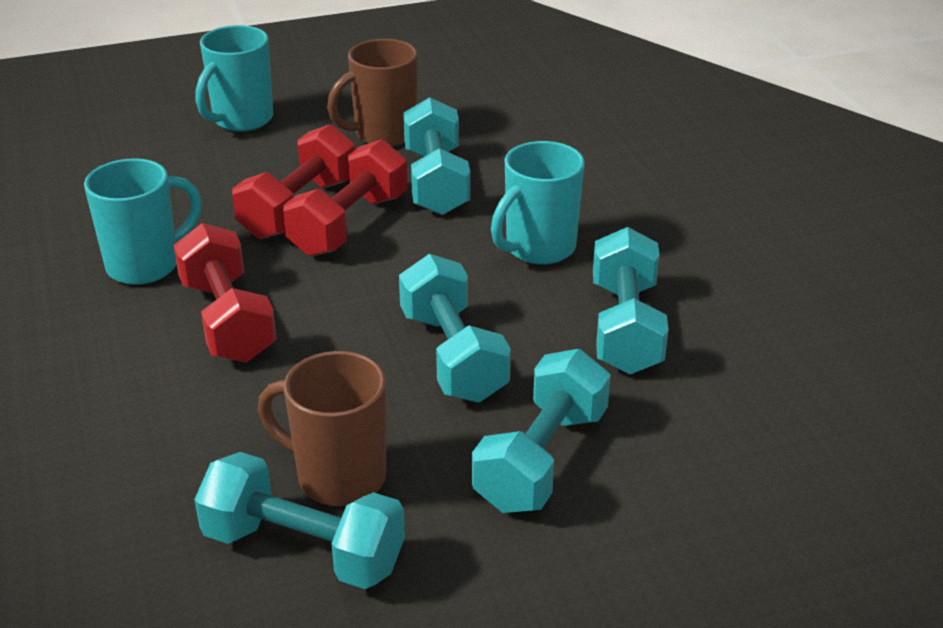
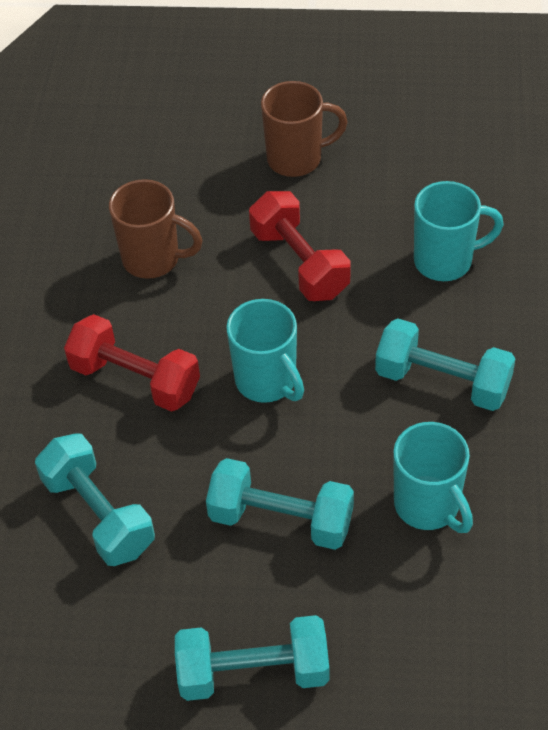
red dumbbell: 3 -> 2
turquoise dumbbell: 5 -> 4

